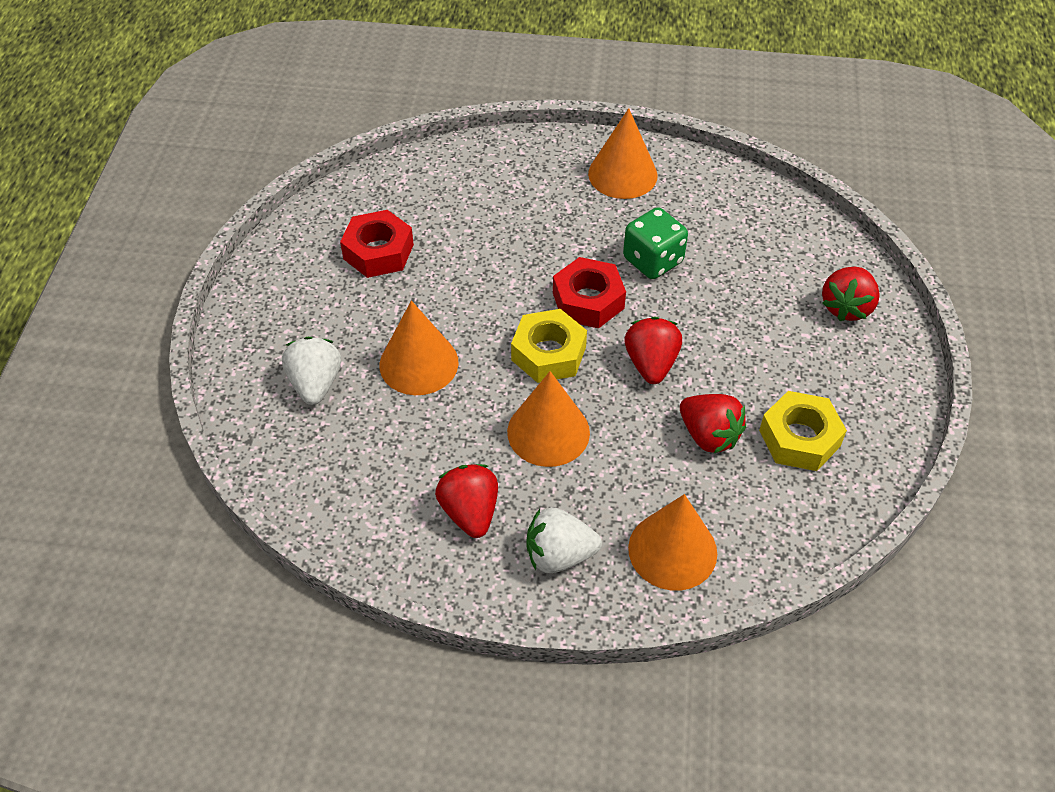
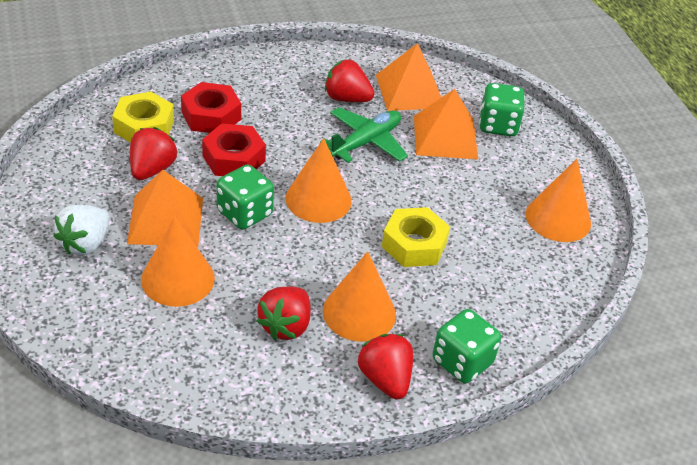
green dice: 1 -> 3
green plane: 0 -> 1
orange pyramid: 0 -> 3
white strawberry: 2 -> 1

